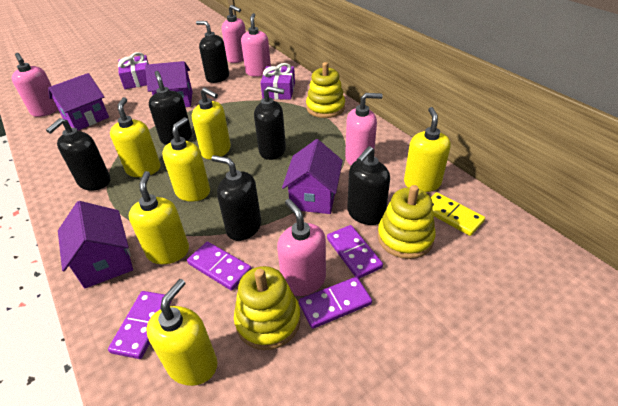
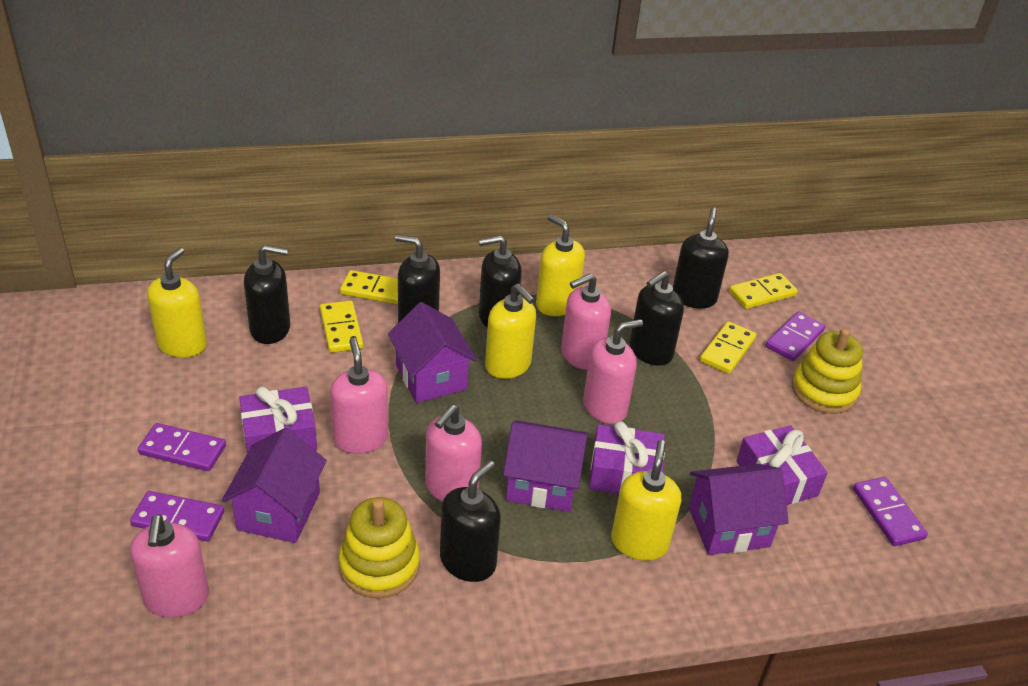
purple gift: 2 -> 3
yellow domino: 1 -> 4
yellow soap dispenser: 6 -> 4
yellow stacking toy: 3 -> 2

